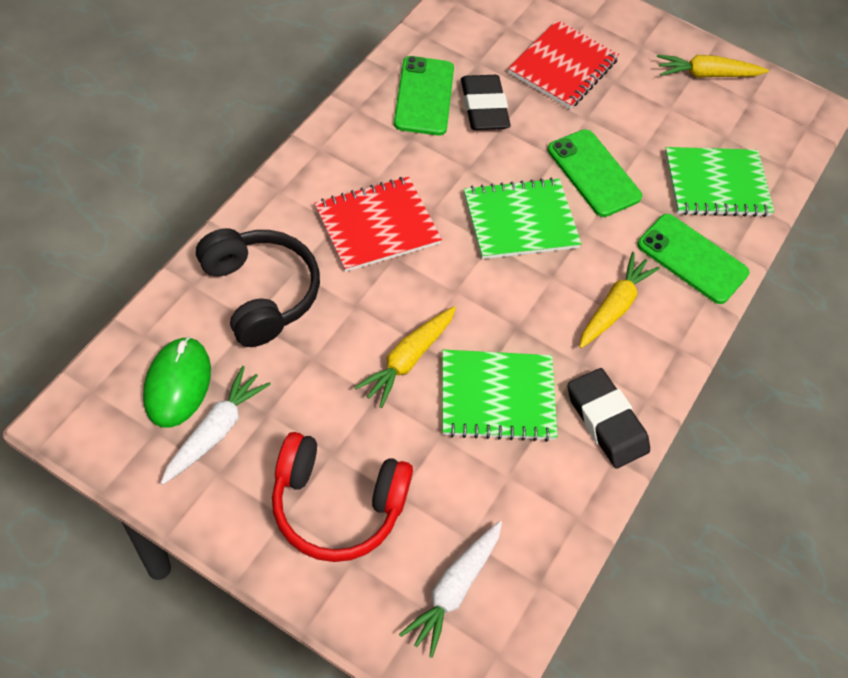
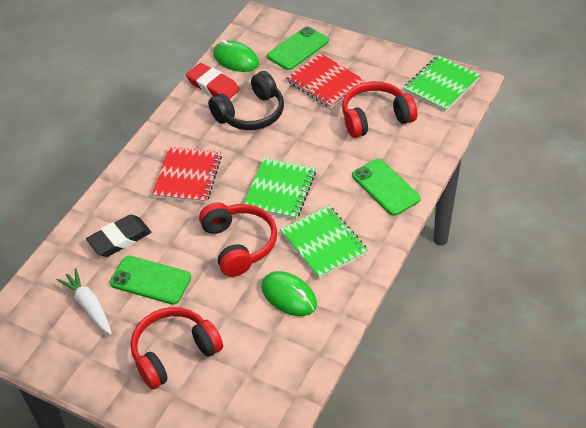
black eraser: 2 -> 1
green mouse: 1 -> 2
red eraser: 0 -> 1
red headphones: 1 -> 3
white carrot: 2 -> 1
yellow carrot: 3 -> 0

